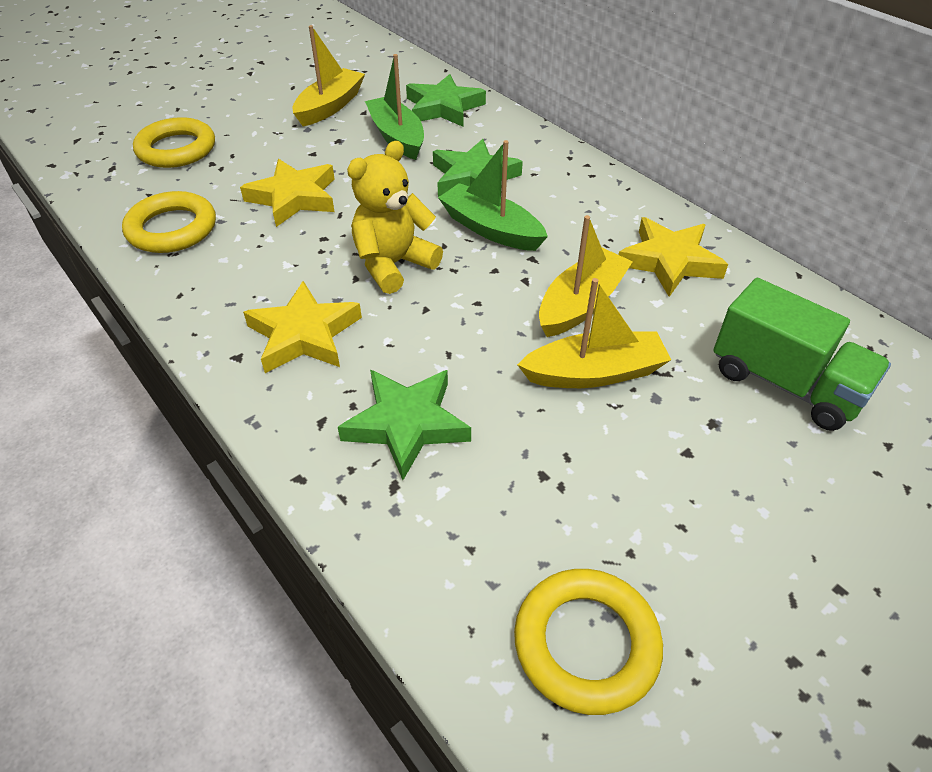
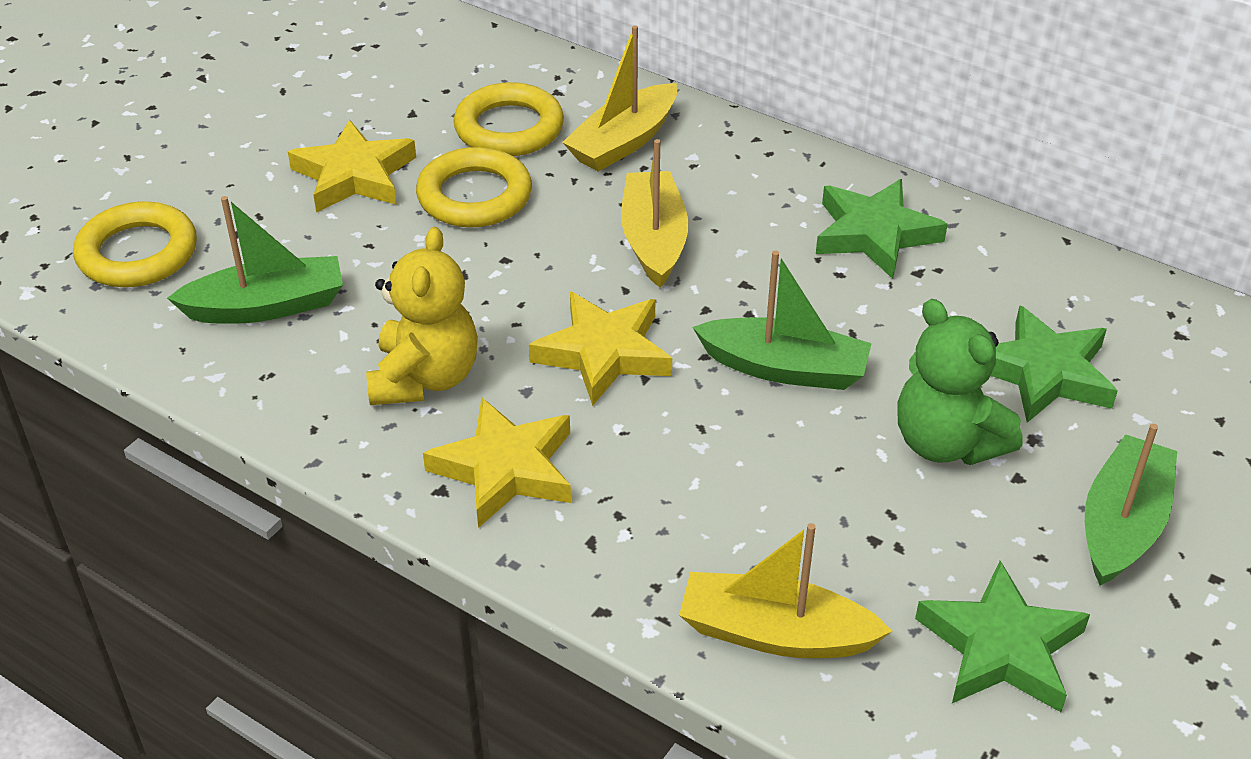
green boat: 2 -> 3
green teddy bear: 0 -> 1
green truck: 1 -> 0

